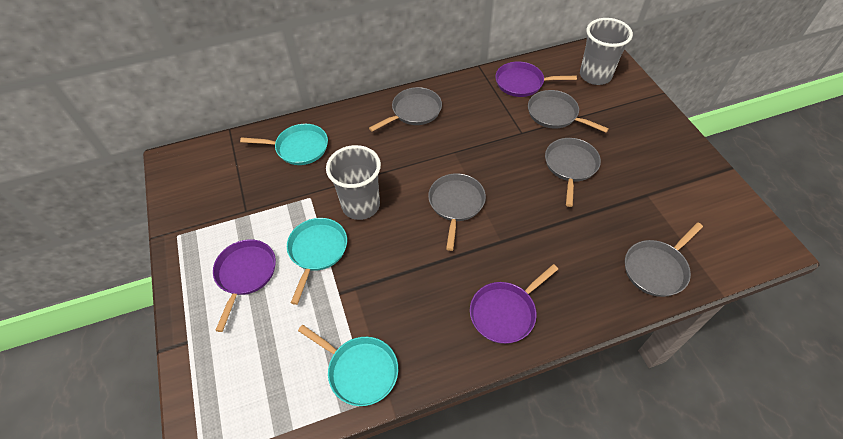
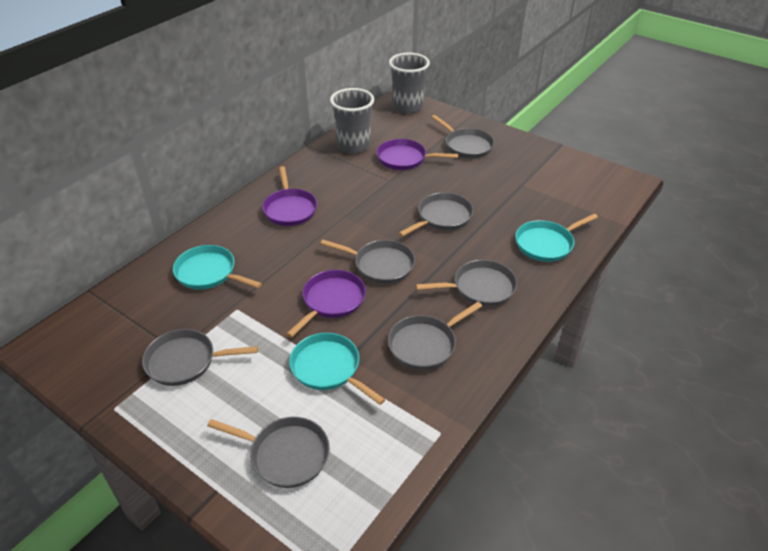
grey pan: 5 -> 7

